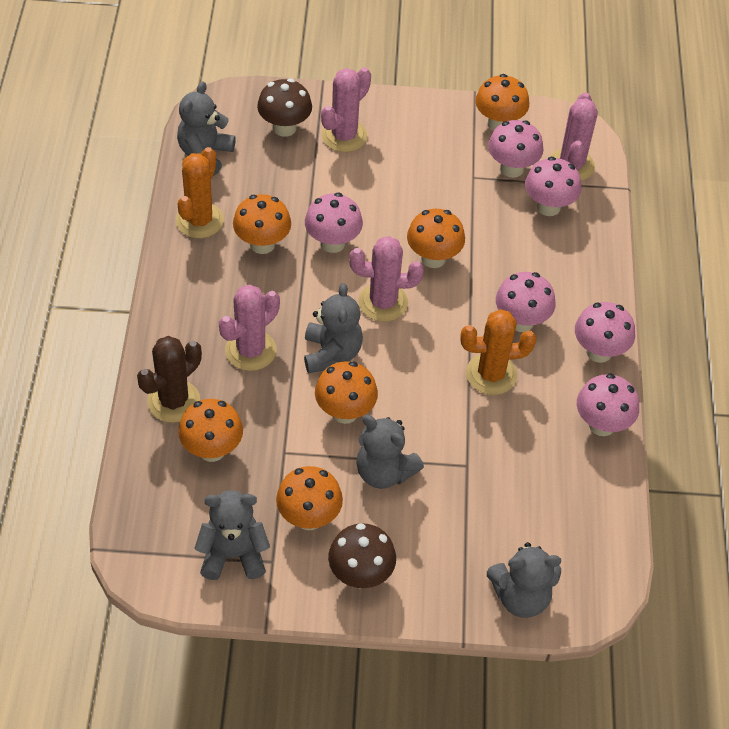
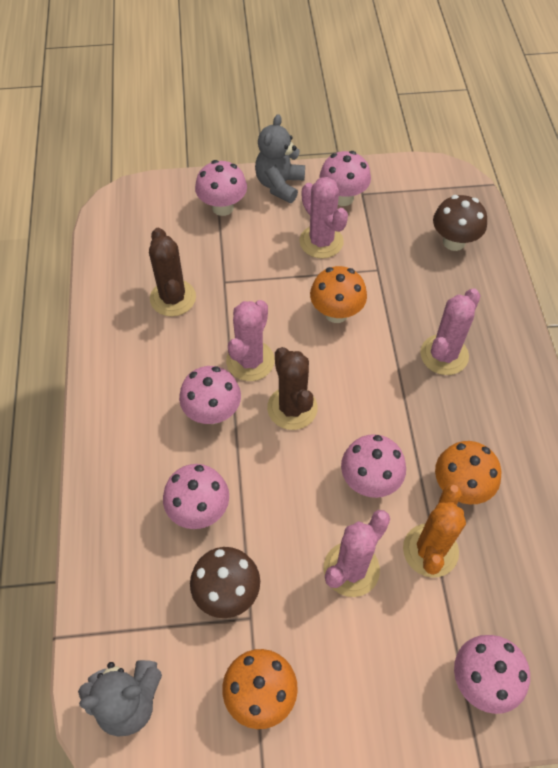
brown cactus: 1 -> 2
grey teddy bear: 5 -> 2
orange cactus: 2 -> 1
orange mushroom: 6 -> 3

